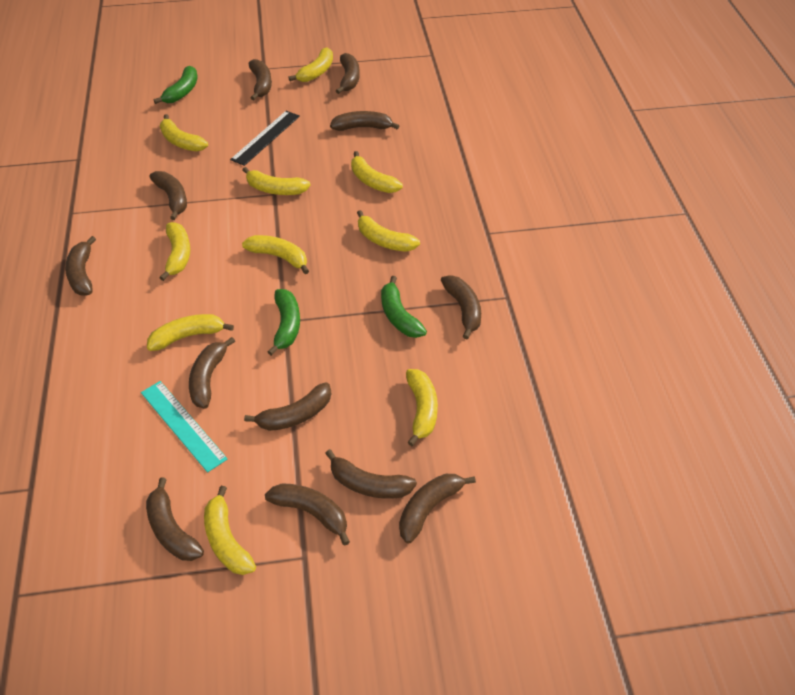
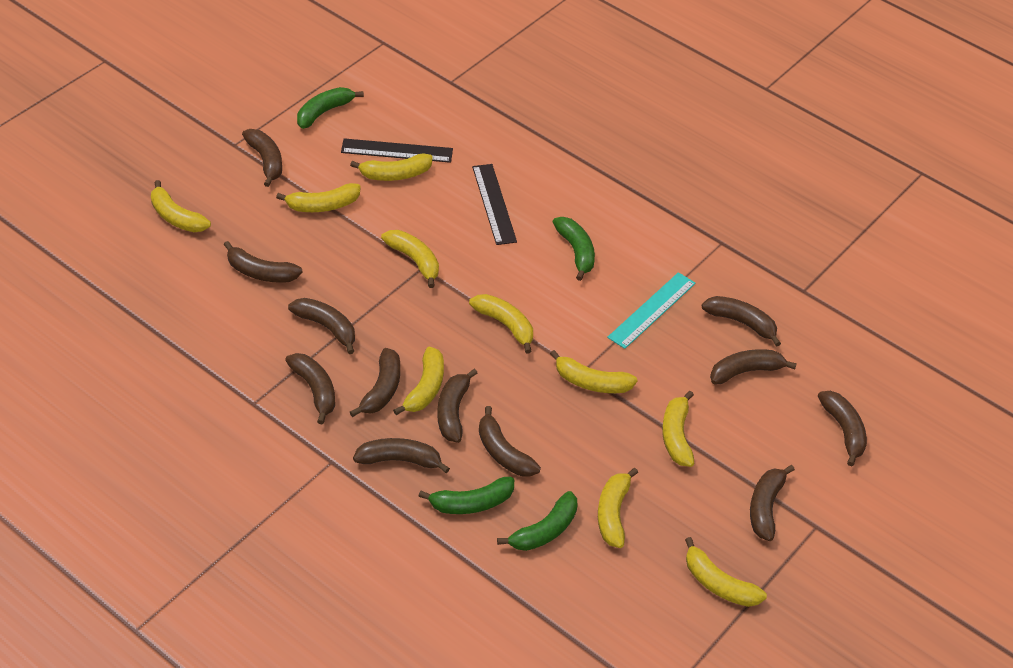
black ruler: 1 -> 2
green banana: 3 -> 4

